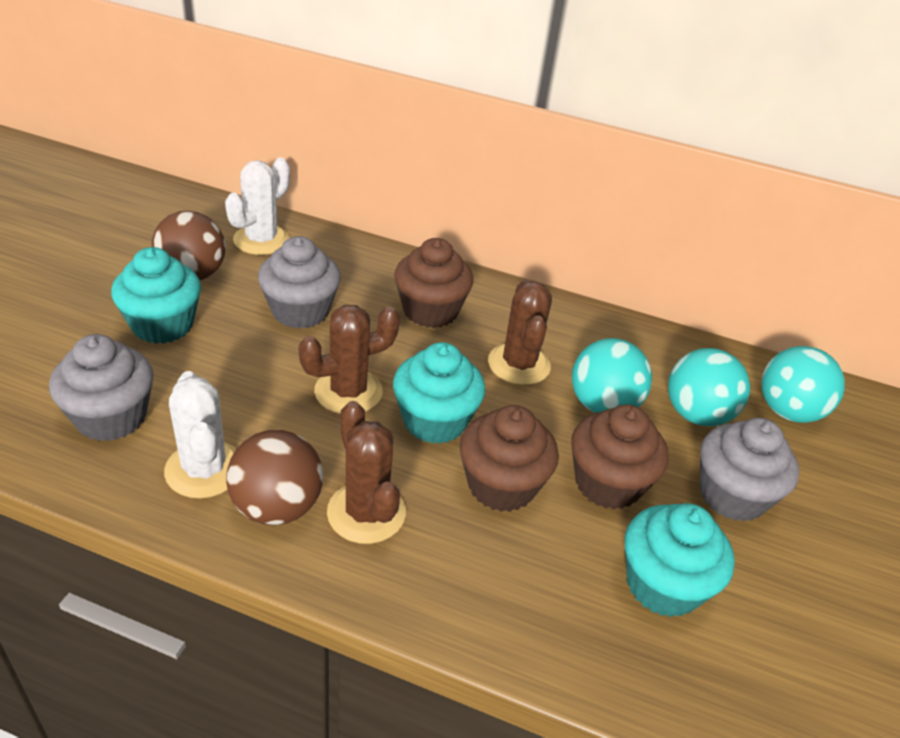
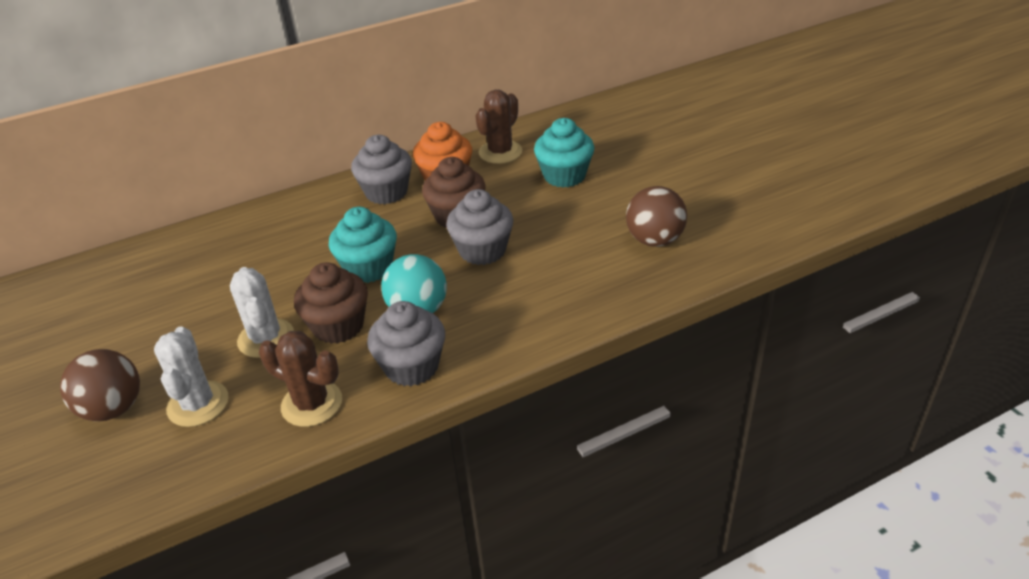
brown cactus: 3 -> 2
brown cupcake: 3 -> 2
orange cupcake: 0 -> 1
turquoise ball: 3 -> 1
turquoise cupcake: 3 -> 2

